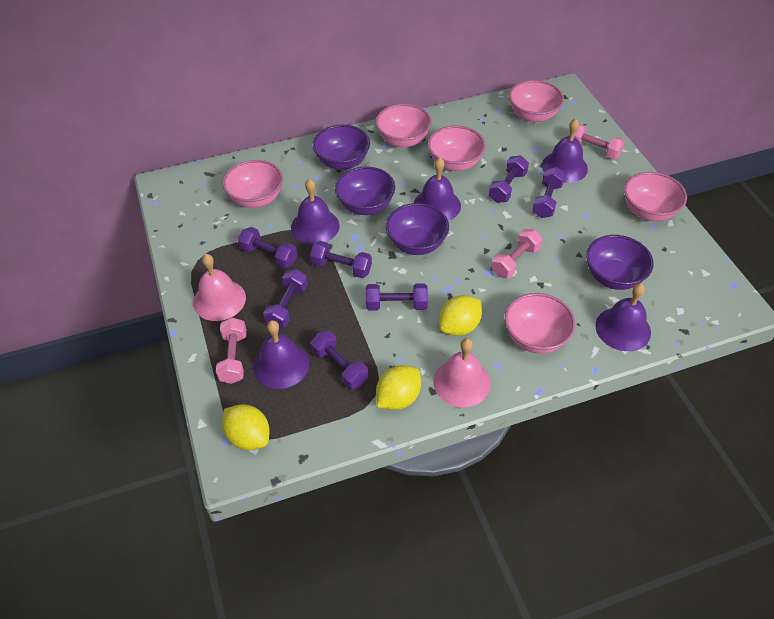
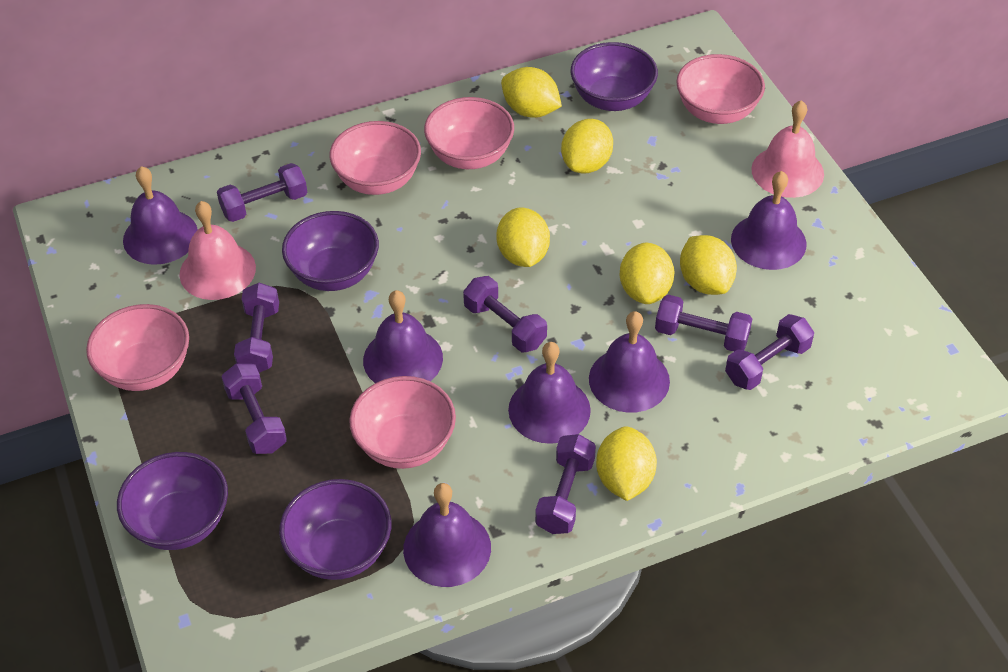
pink bowl: 6 -> 5
pink dumbbell: 3 -> 0
purple bell: 5 -> 6
yellow lemon: 3 -> 6

